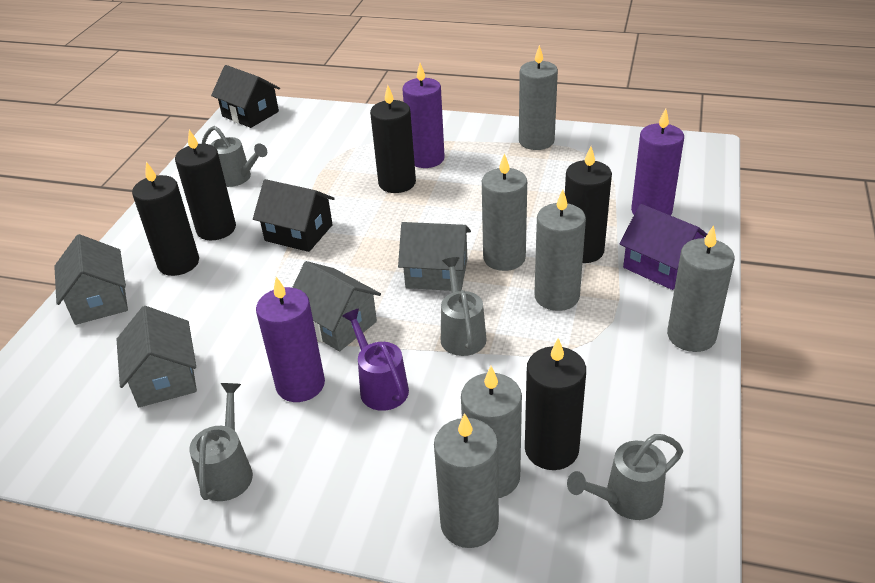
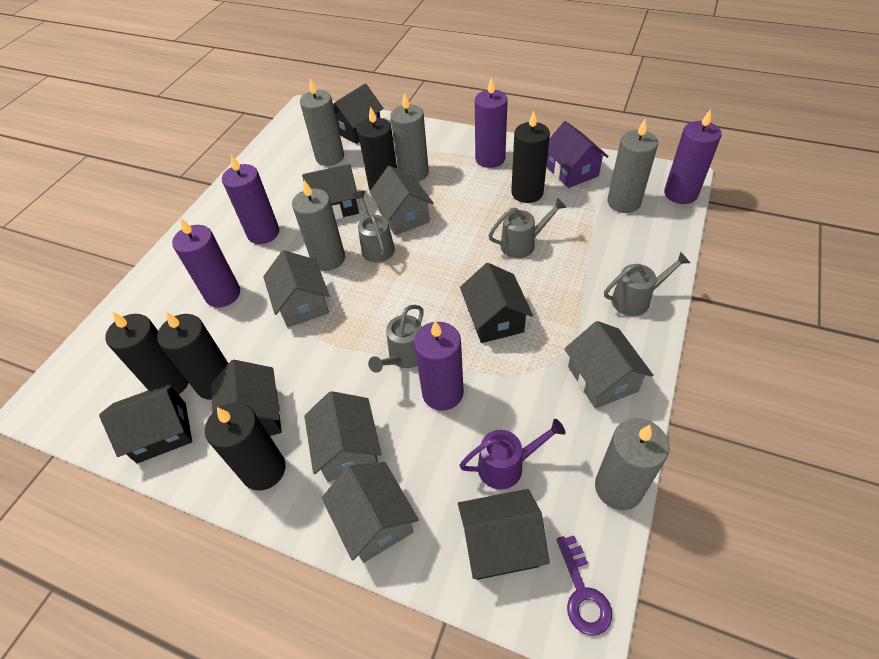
black house: 2 -> 6
grey candle: 6 -> 5
grey house: 4 -> 5
purple candle: 3 -> 5
purple key: 0 -> 1

